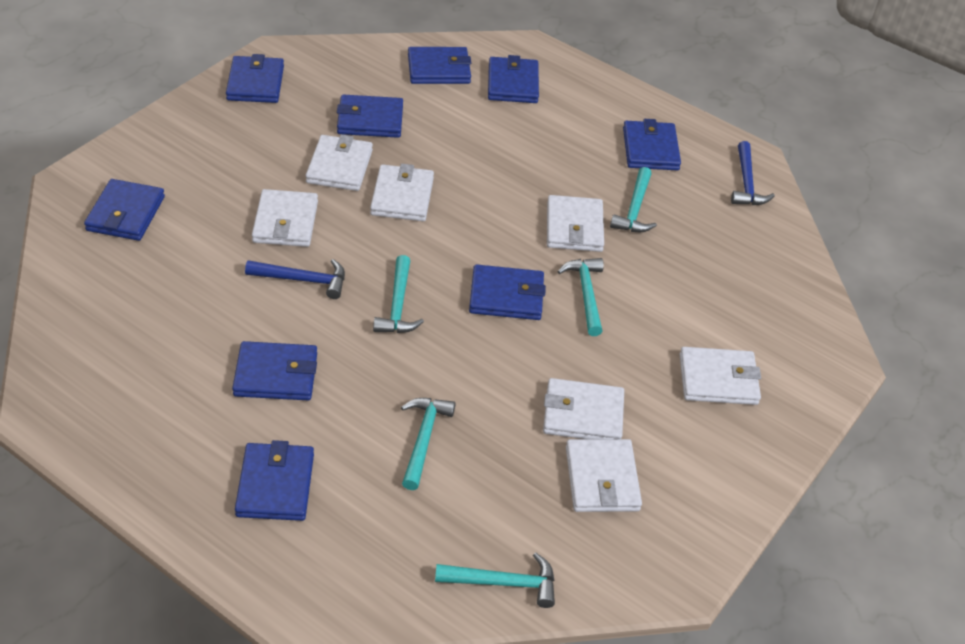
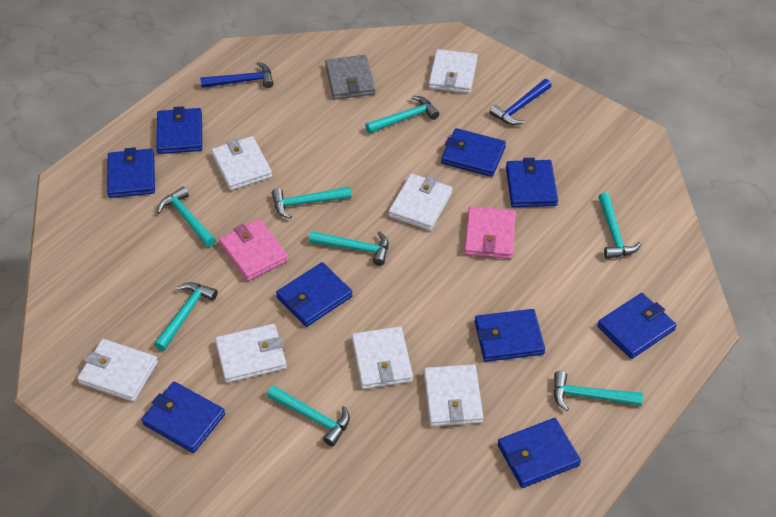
grey wallet: 0 -> 1
pink wallet: 0 -> 2
turquoise hammer: 5 -> 8

